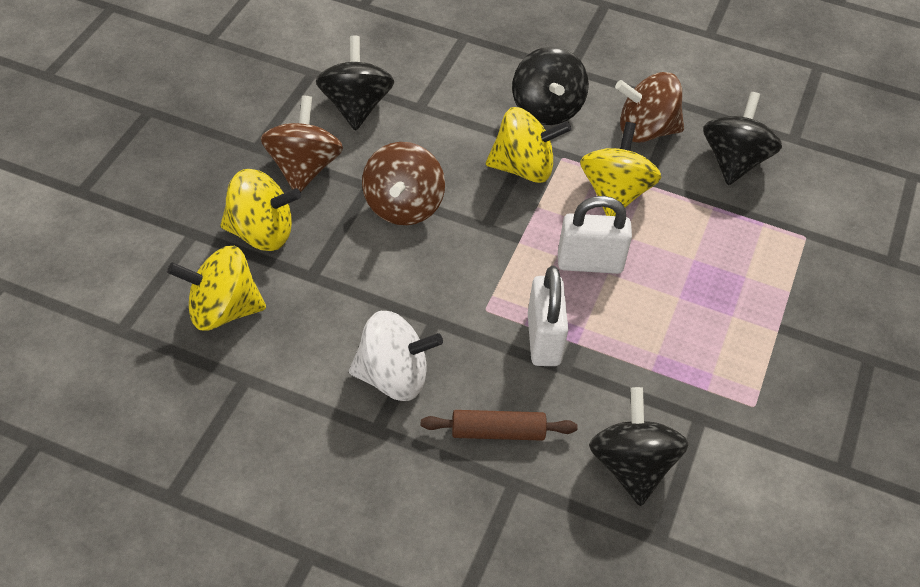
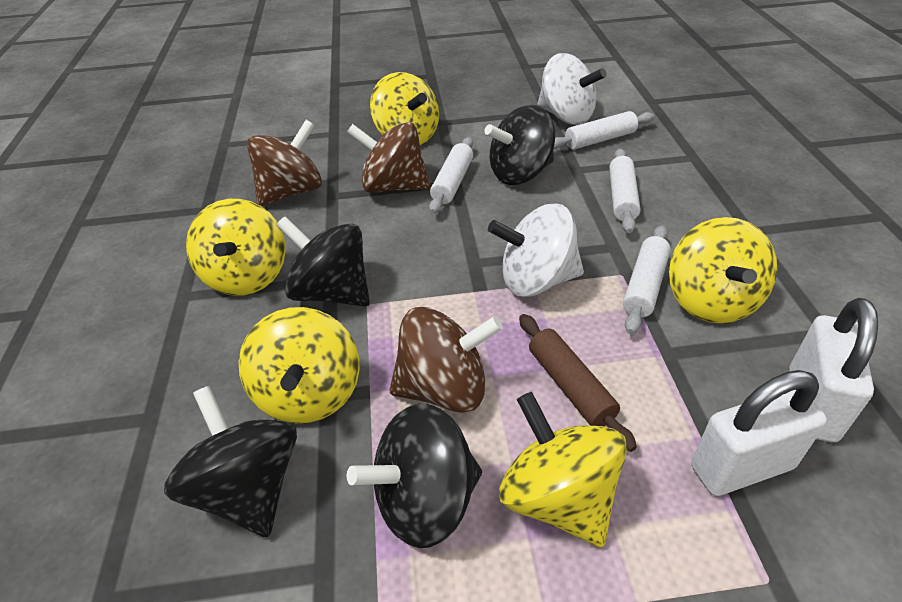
white rolling pin: 0 -> 4
white spinning top: 1 -> 2
yellow spinning top: 4 -> 5

